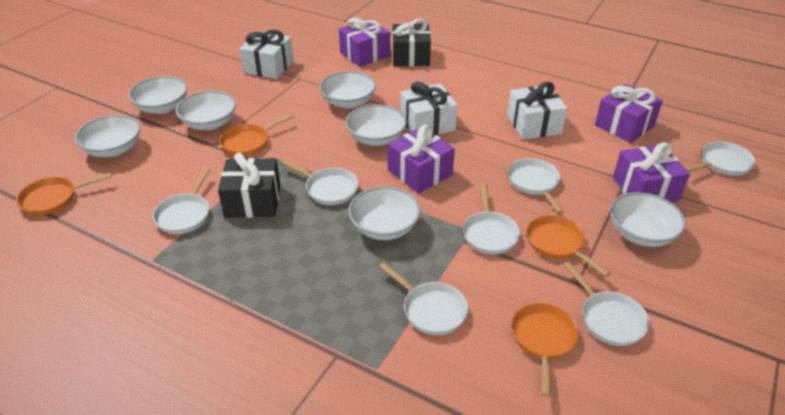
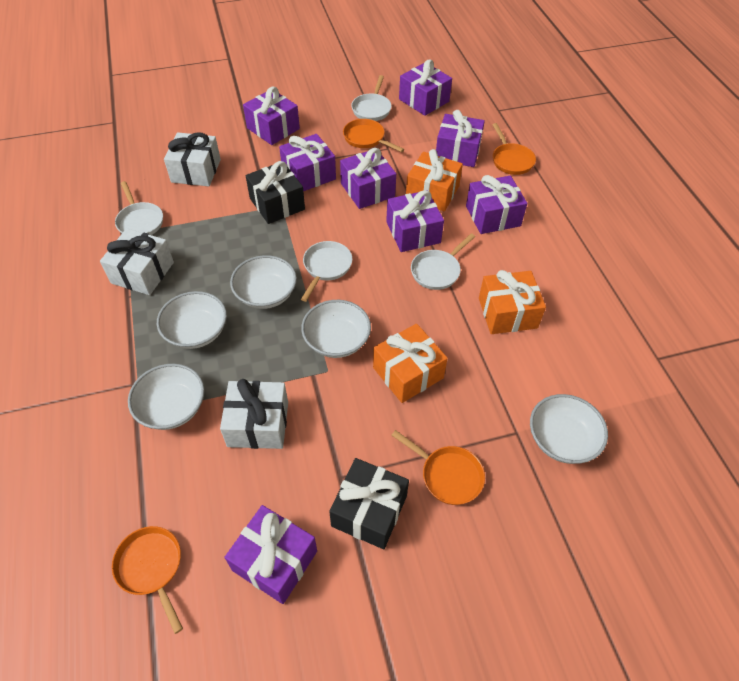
orange gift: 0 -> 3
purple gift: 4 -> 8
white bowl: 7 -> 5
white pan: 7 -> 4

